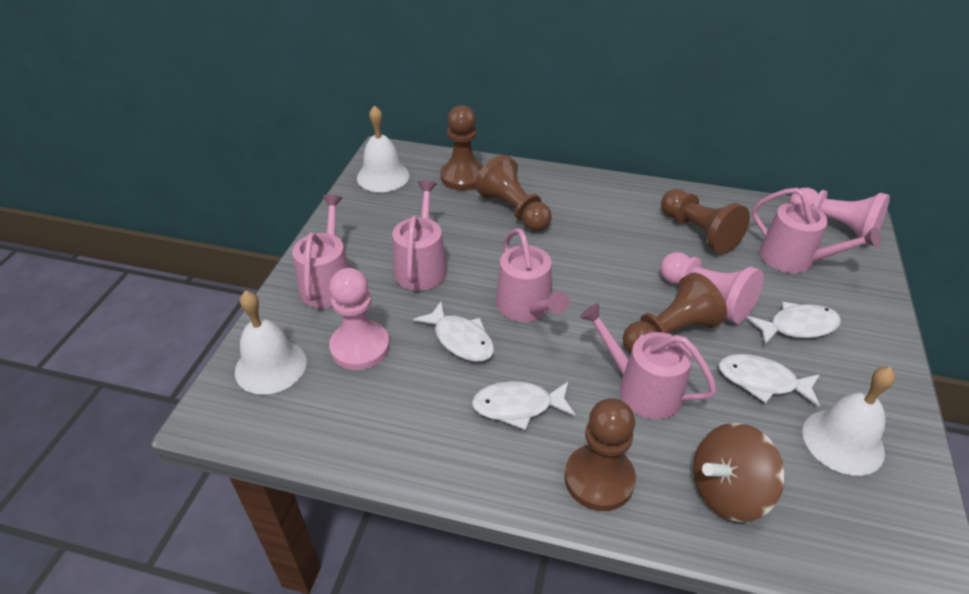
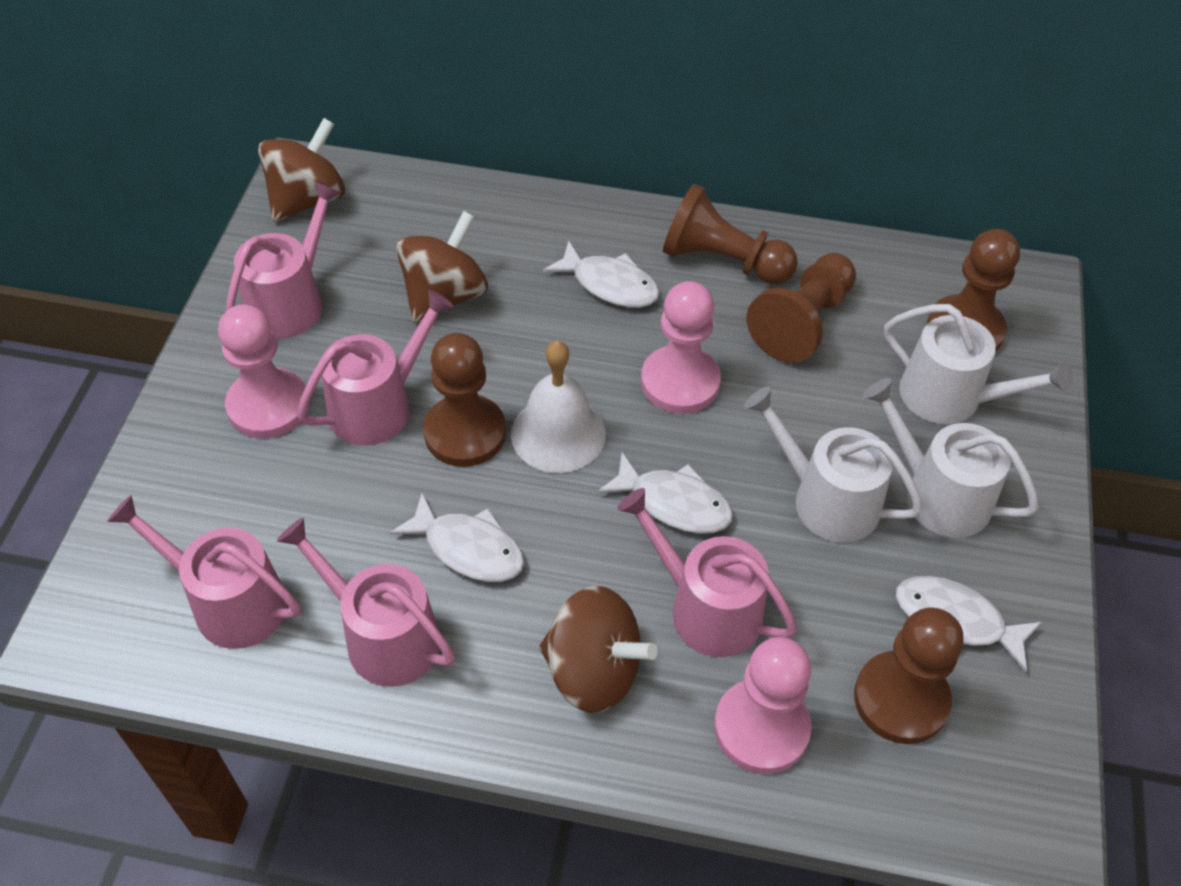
brown spinning top: 1 -> 3
white bell: 3 -> 1
white watering can: 0 -> 3

